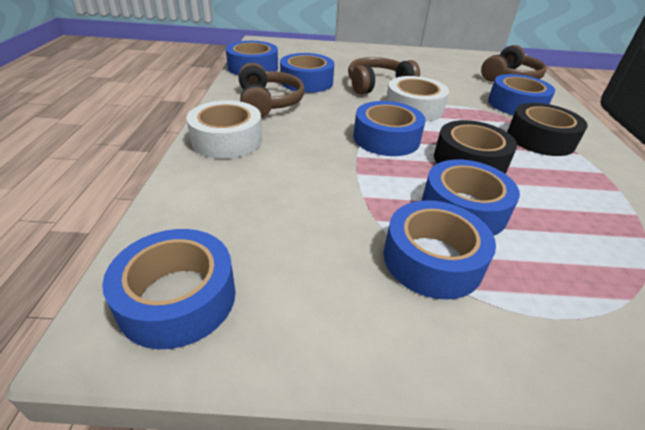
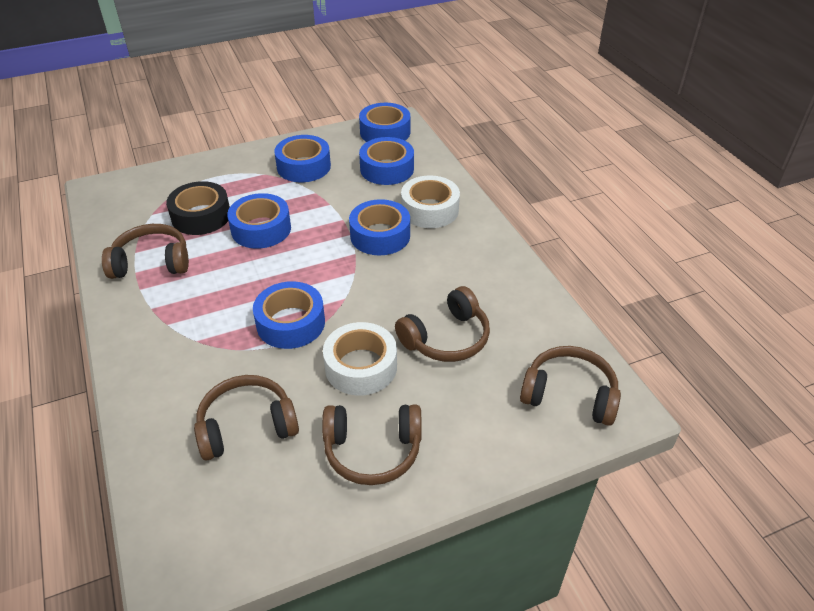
black tape: 2 -> 1
blue tape: 7 -> 6
brown headphones: 3 -> 5

